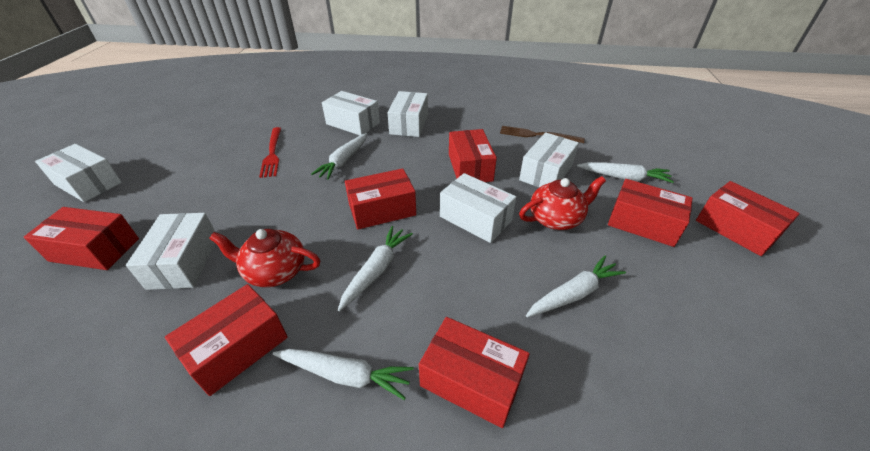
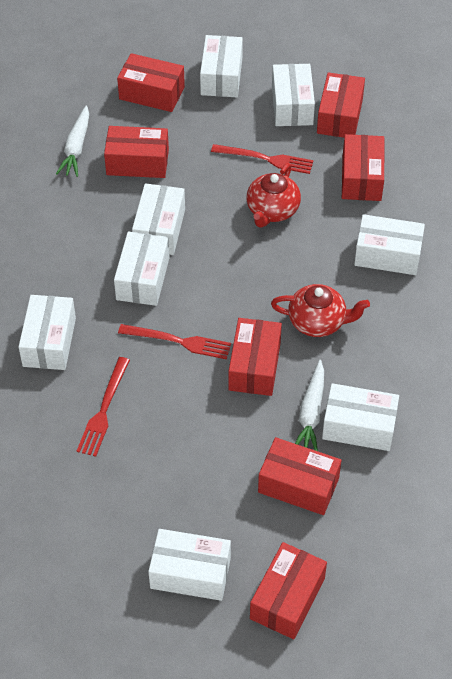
brown fork: 1 -> 0
red fork: 1 -> 3
white box: 6 -> 8
white carrot: 5 -> 2

